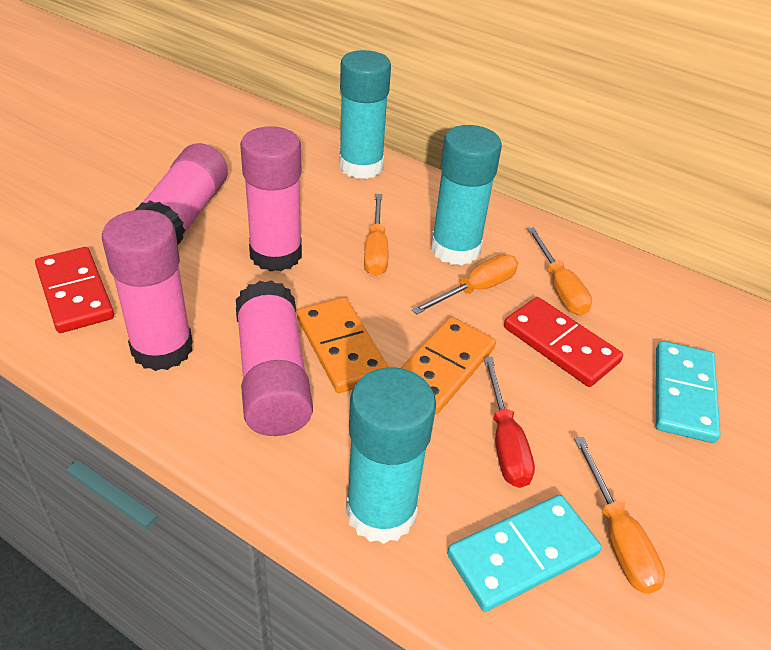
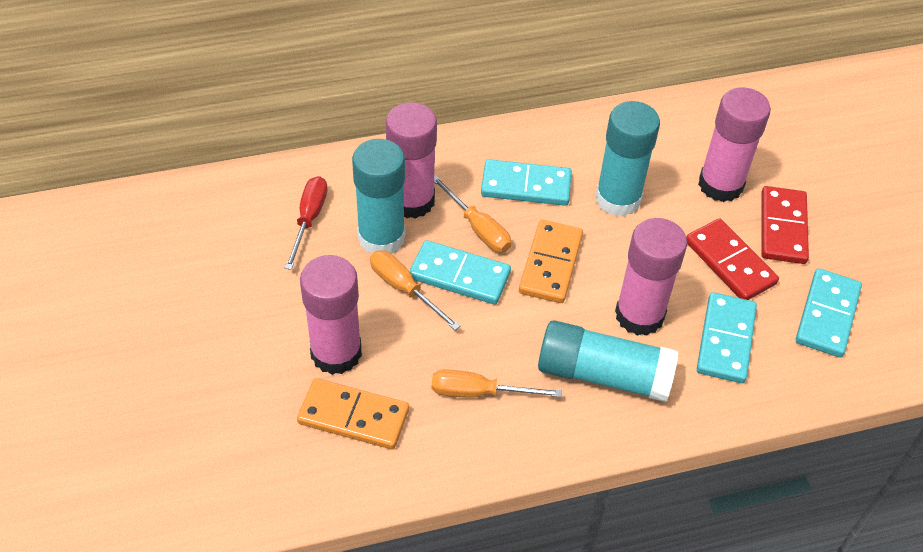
orange screwdriver: 4 -> 3
turquoise domino: 2 -> 4

